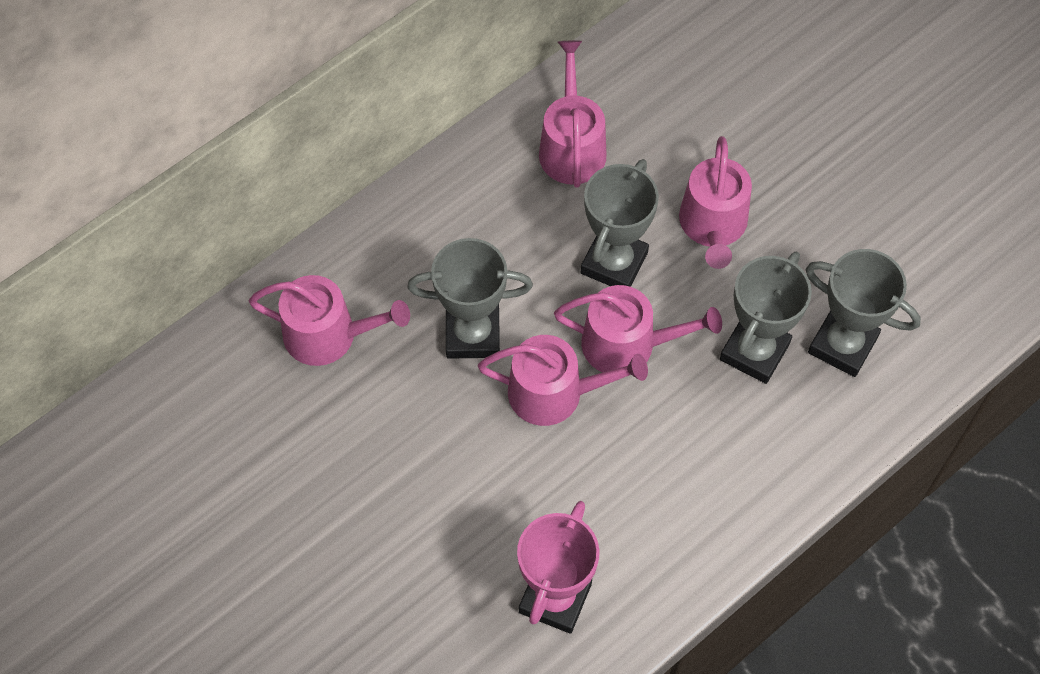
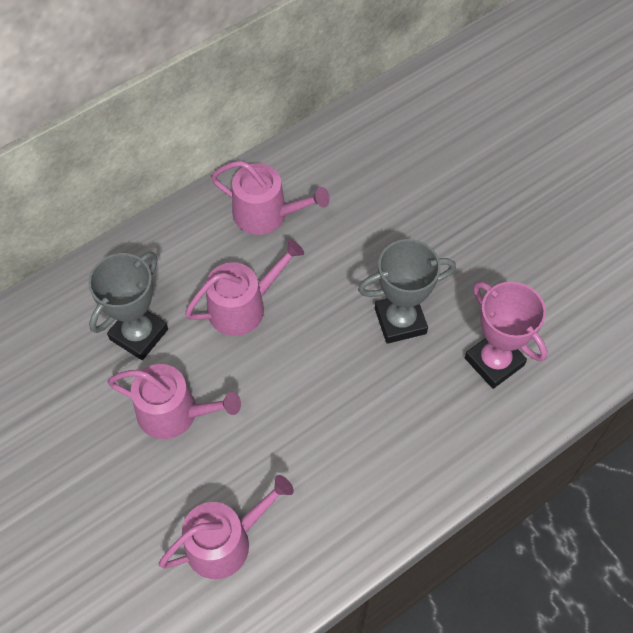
grey trophy: 4 -> 2
pink watering can: 5 -> 4

